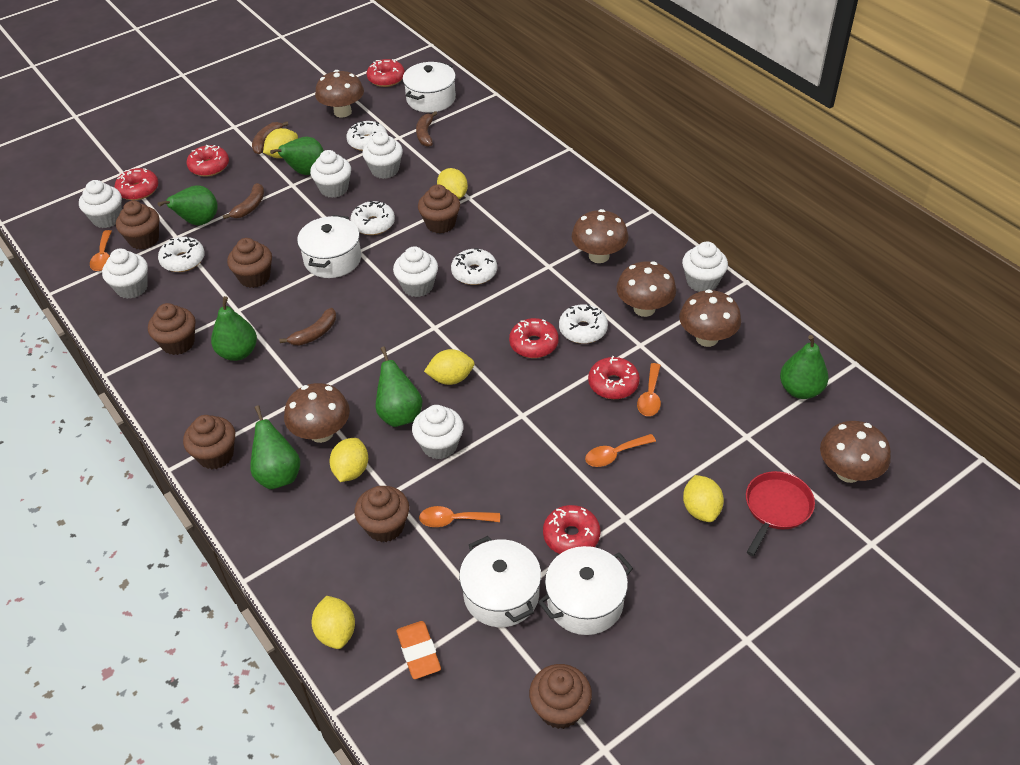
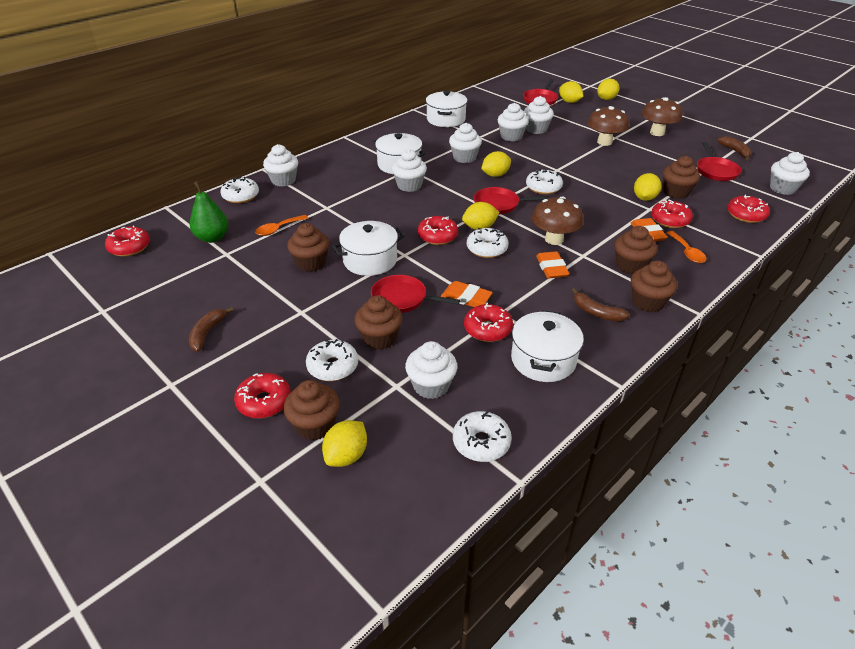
brown banana: 4 -> 3
brown cupcake: 7 -> 6
brown mushroom: 6 -> 3
green pear: 6 -> 1
orange eraser: 1 -> 3
orange spoon: 4 -> 2
red pan: 1 -> 4

